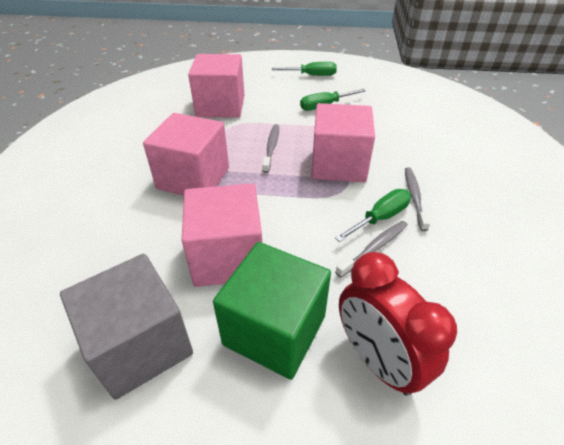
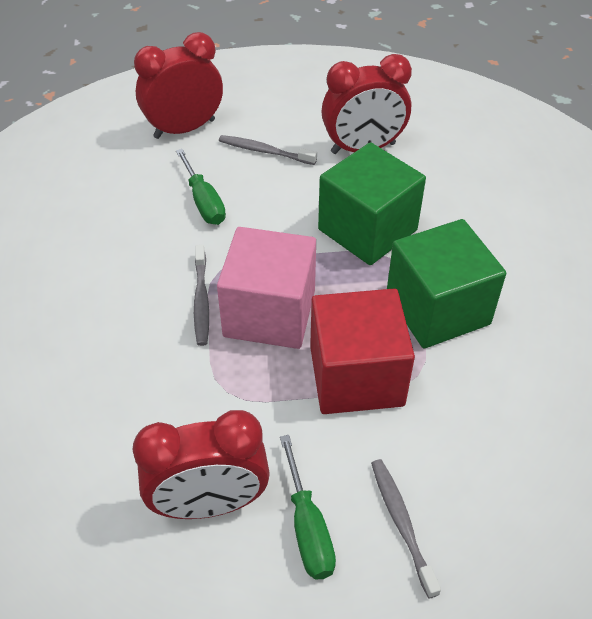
green cube: 1 -> 2
green screwdriver: 3 -> 2
grey cube: 1 -> 0
pink cube: 4 -> 1
red clock: 1 -> 3
red cube: 0 -> 1

